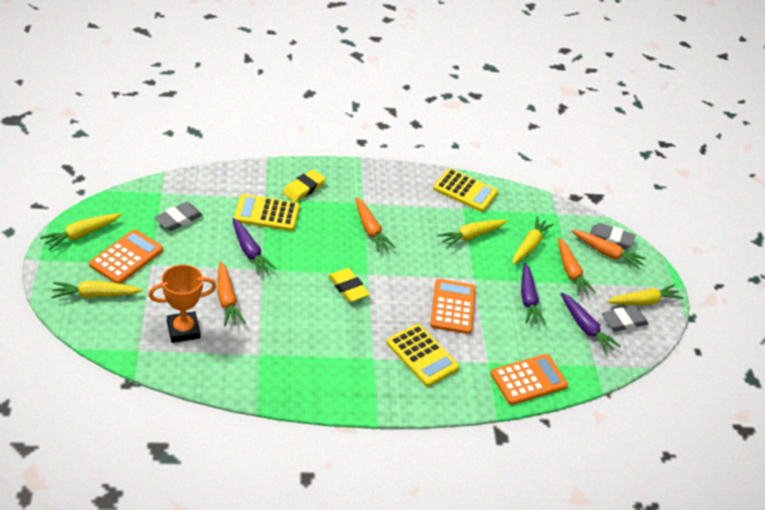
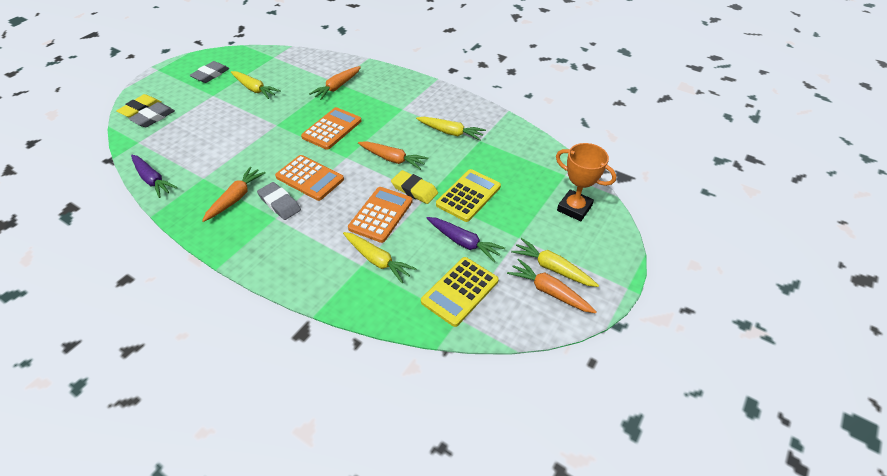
purple carrot: 3 -> 2
yellow calculator: 3 -> 2
yellow carrot: 5 -> 4

